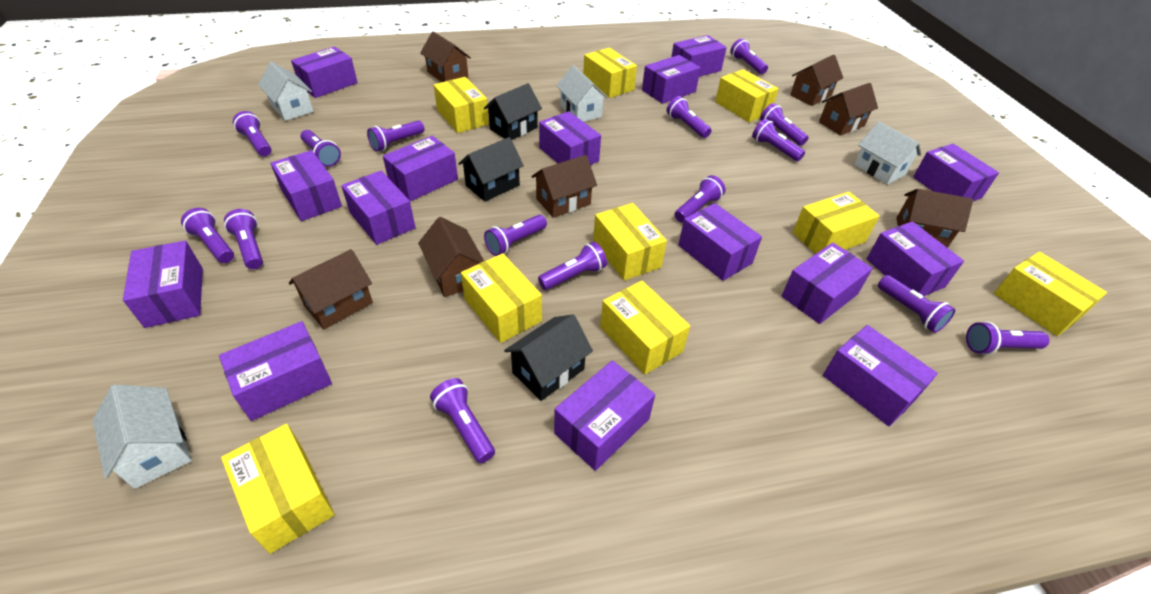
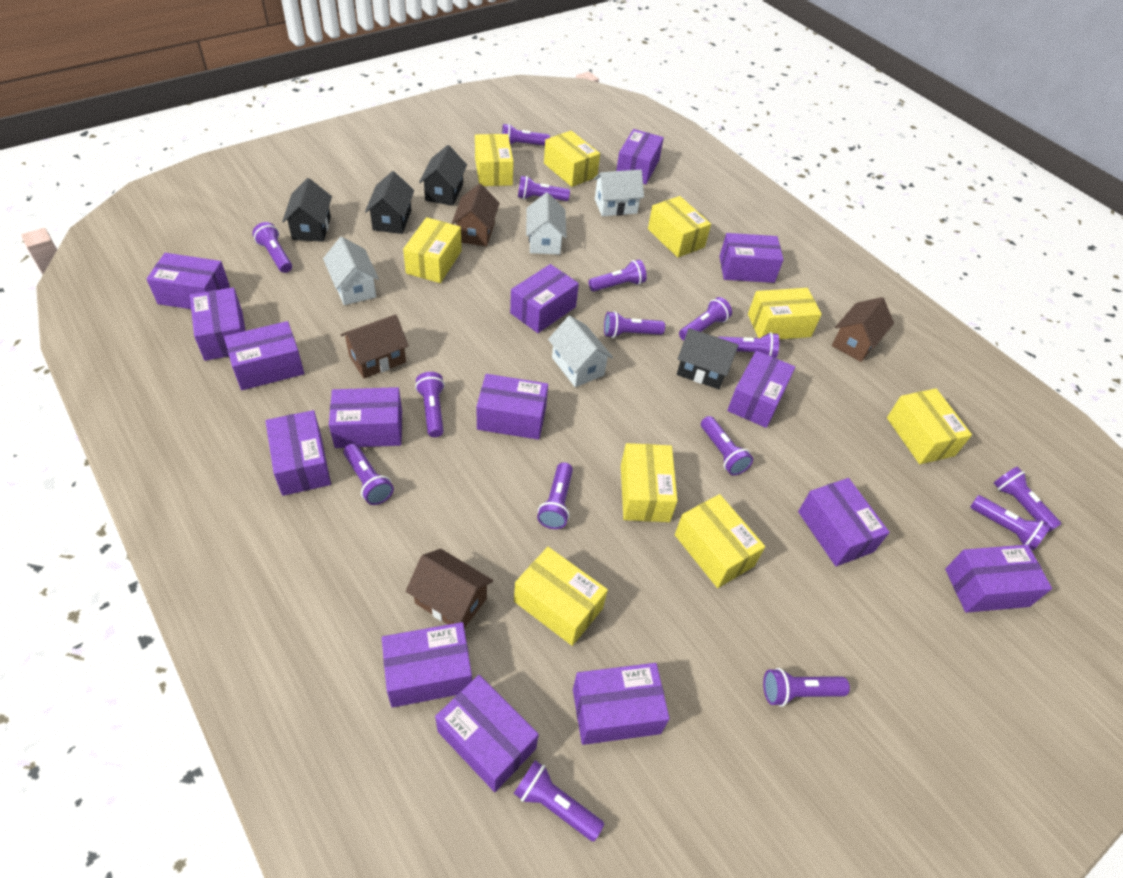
black house: 3 -> 4
brown house: 7 -> 4

